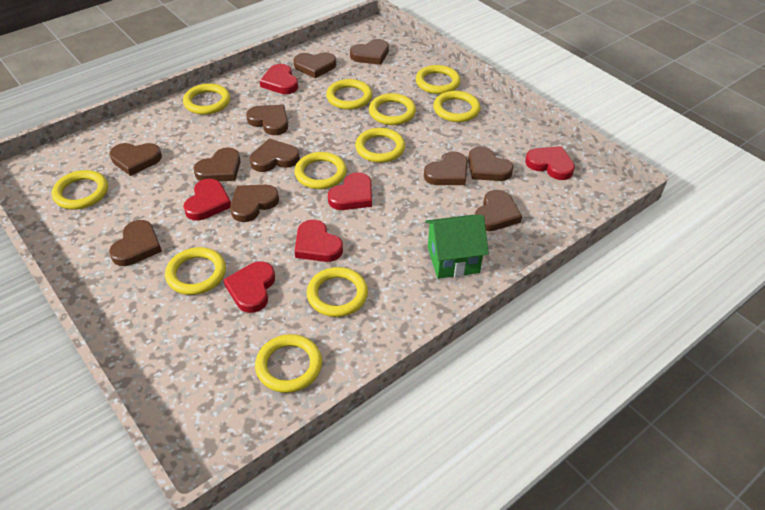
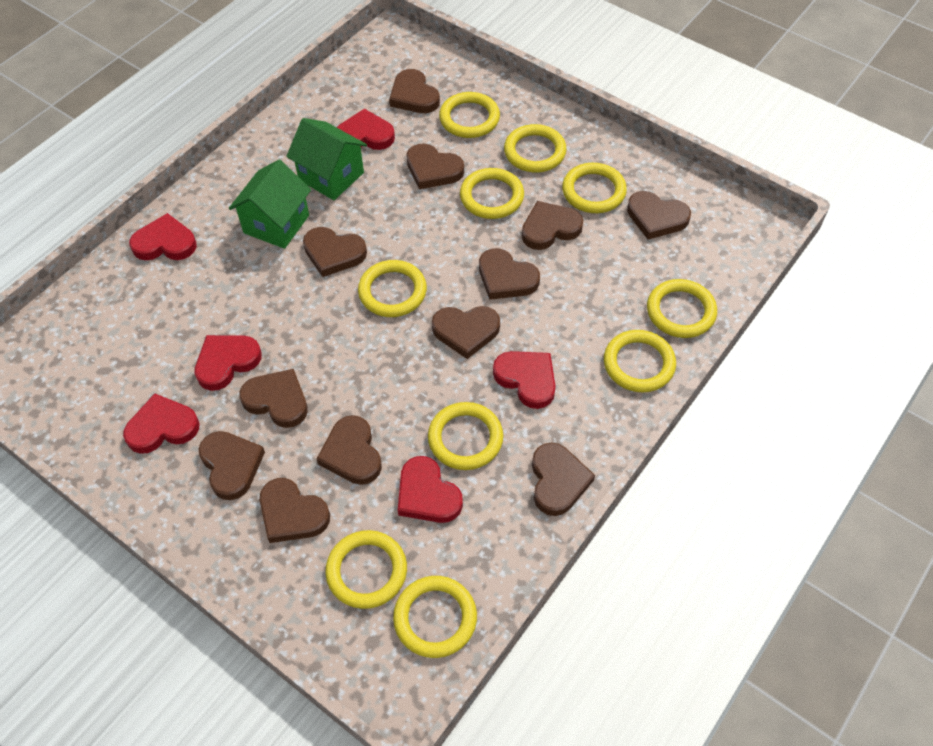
brown heart: 11 -> 12
green house: 1 -> 2
yellow ring: 11 -> 10

